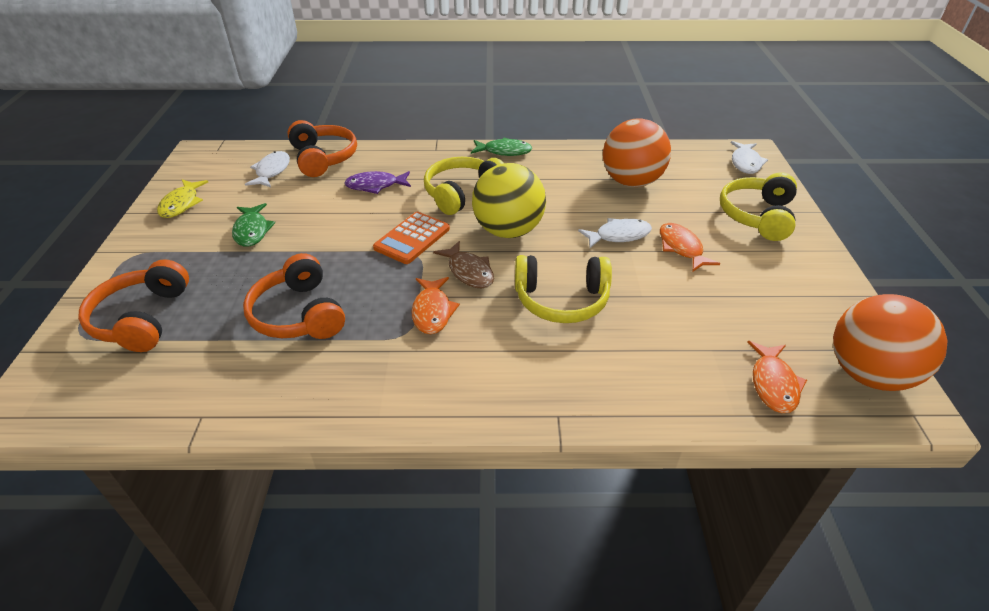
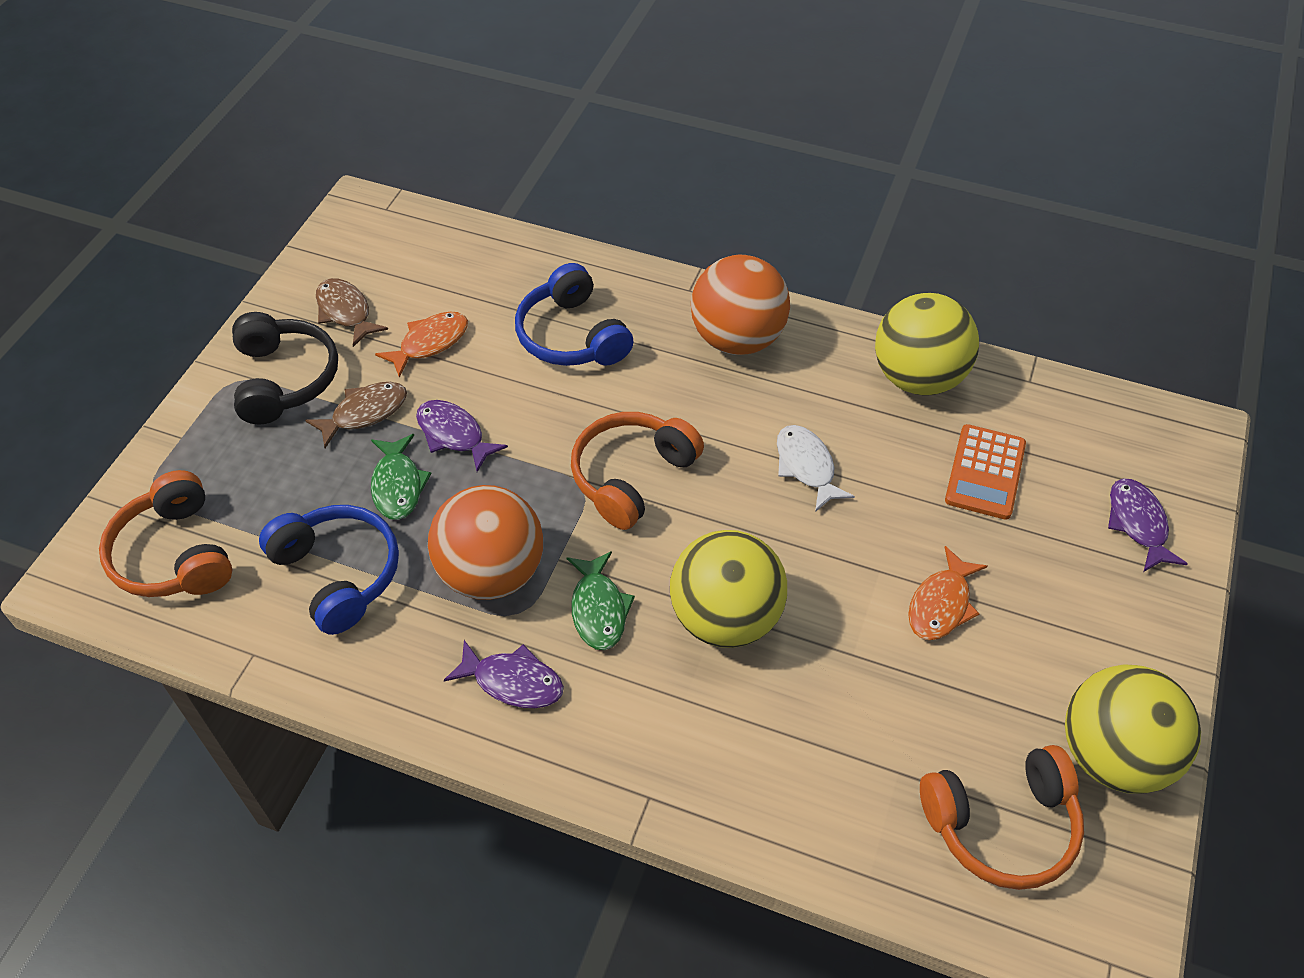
black headphones: 0 -> 1
blue headphones: 0 -> 2
brown fish: 1 -> 2
orange fish: 3 -> 2
purple fish: 1 -> 3
white fish: 3 -> 1
yellow ball: 1 -> 3
yellow fish: 1 -> 0
yellow headphones: 3 -> 0

